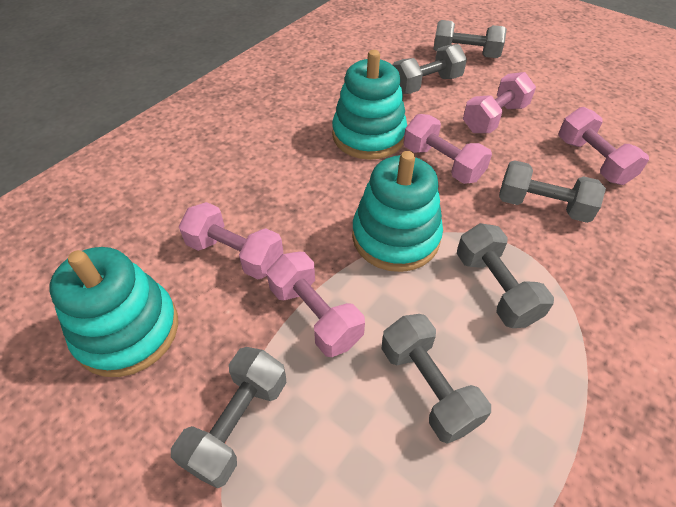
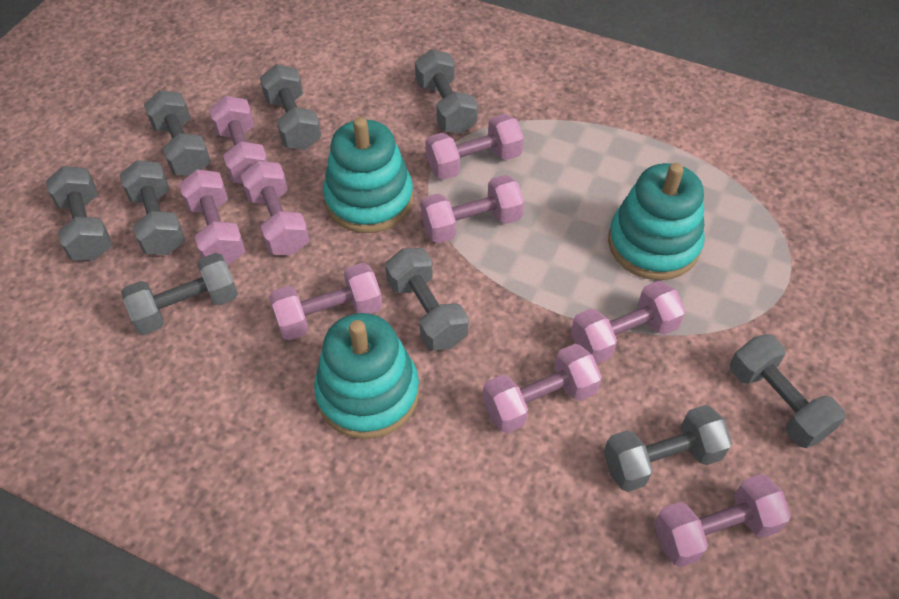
grey dumbbell: 6 -> 9
pink dumbbell: 5 -> 9

